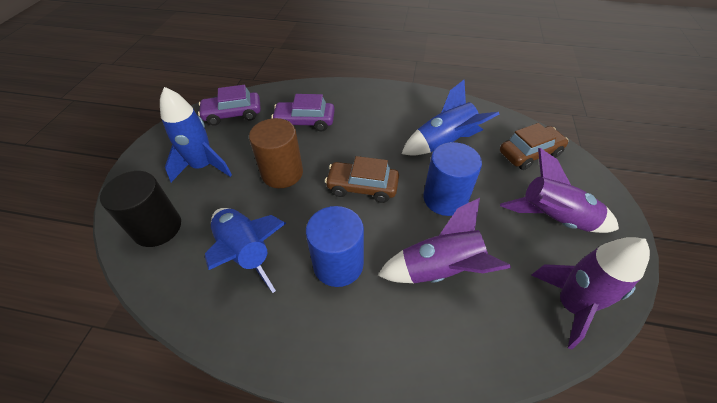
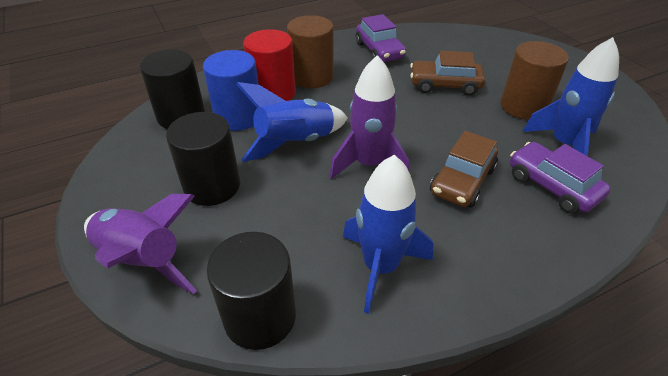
black cylinder: 1 -> 3
blue cylinder: 2 -> 1
brown cylinder: 1 -> 2
purple rocket: 3 -> 2
red cylinder: 0 -> 1

